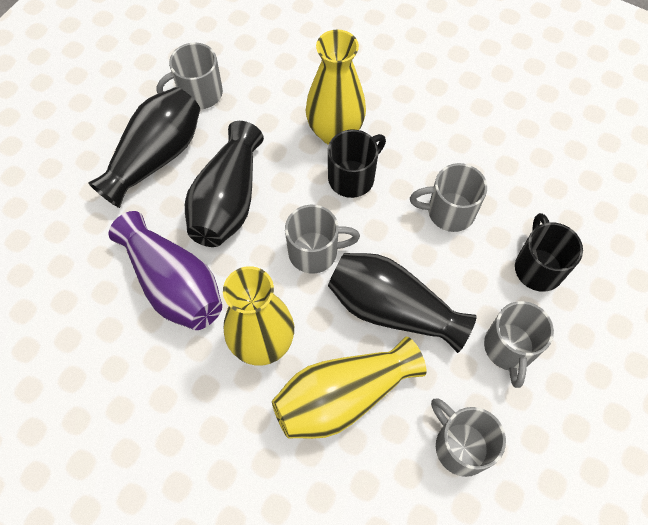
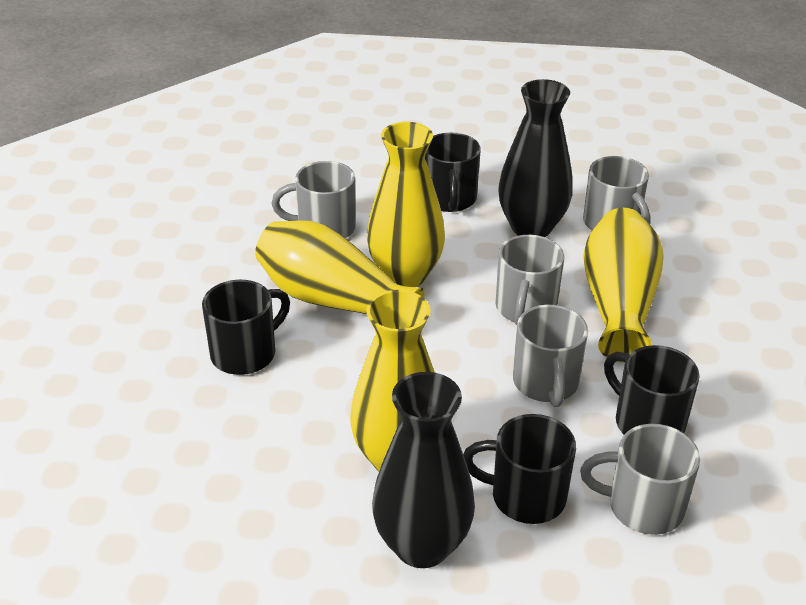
black mug: 2 -> 4
black vase: 3 -> 2
purple vase: 1 -> 0
yellow vase: 3 -> 4

